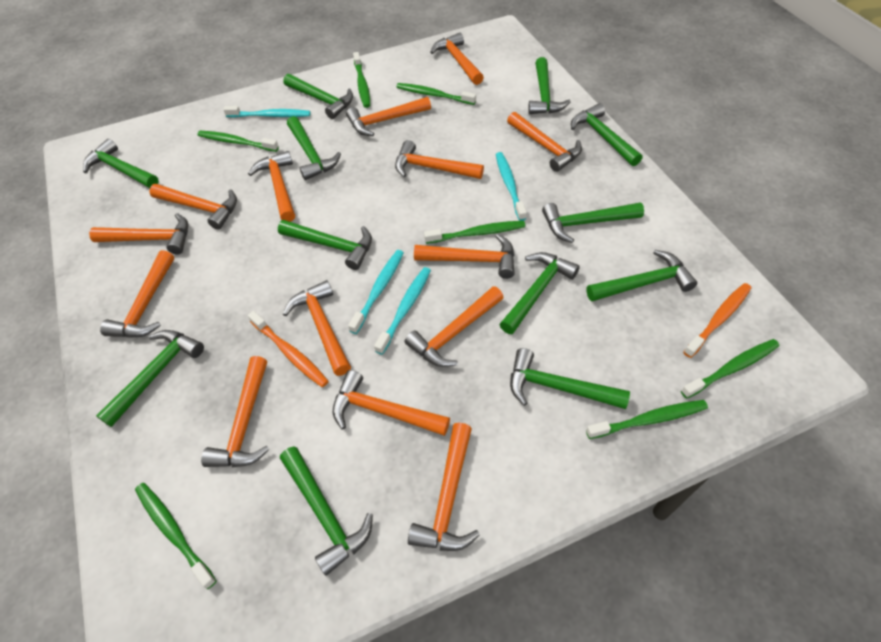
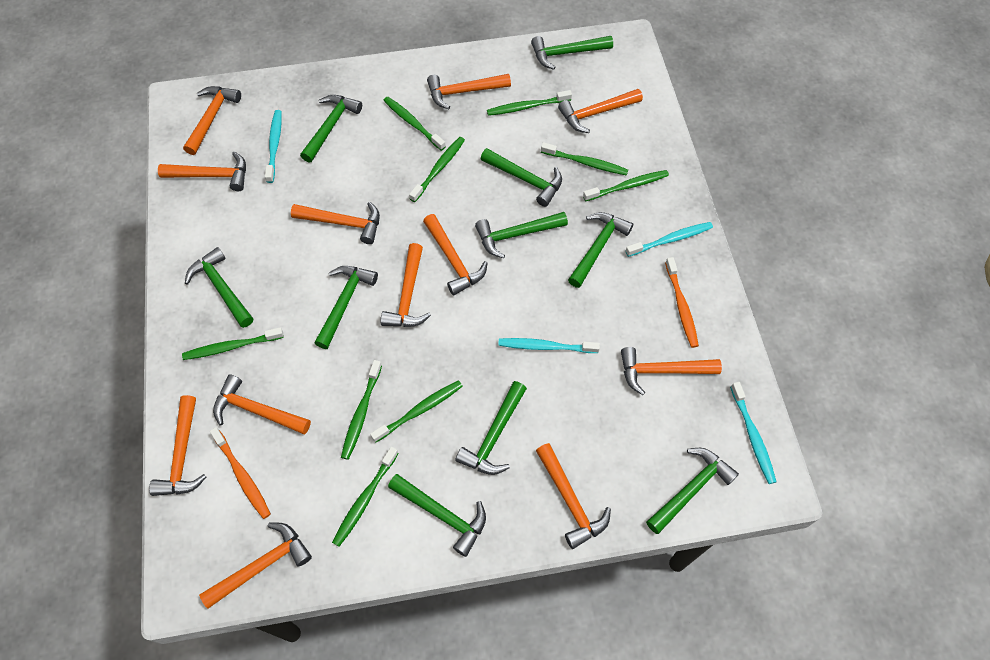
green hammer: 12 -> 10
green toothbrush: 7 -> 9
orange hammer: 14 -> 12

